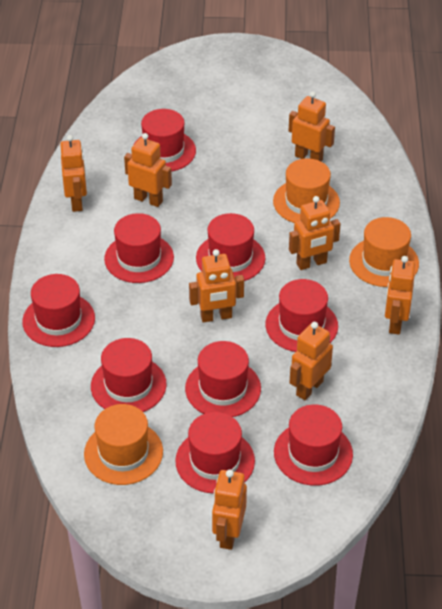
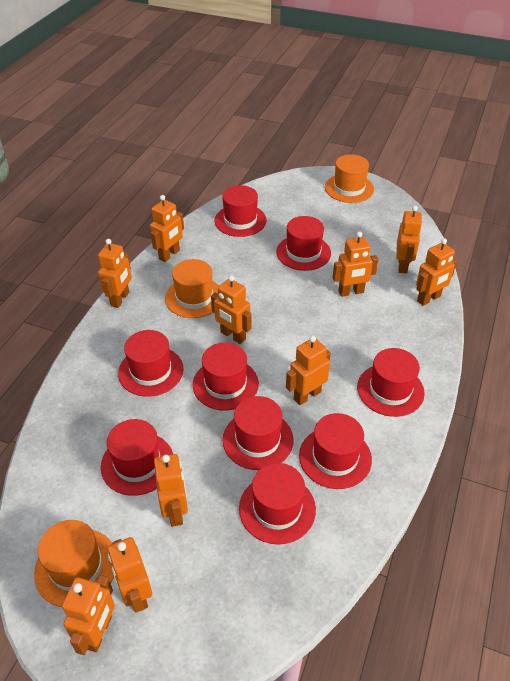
orange robot: 8 -> 10

